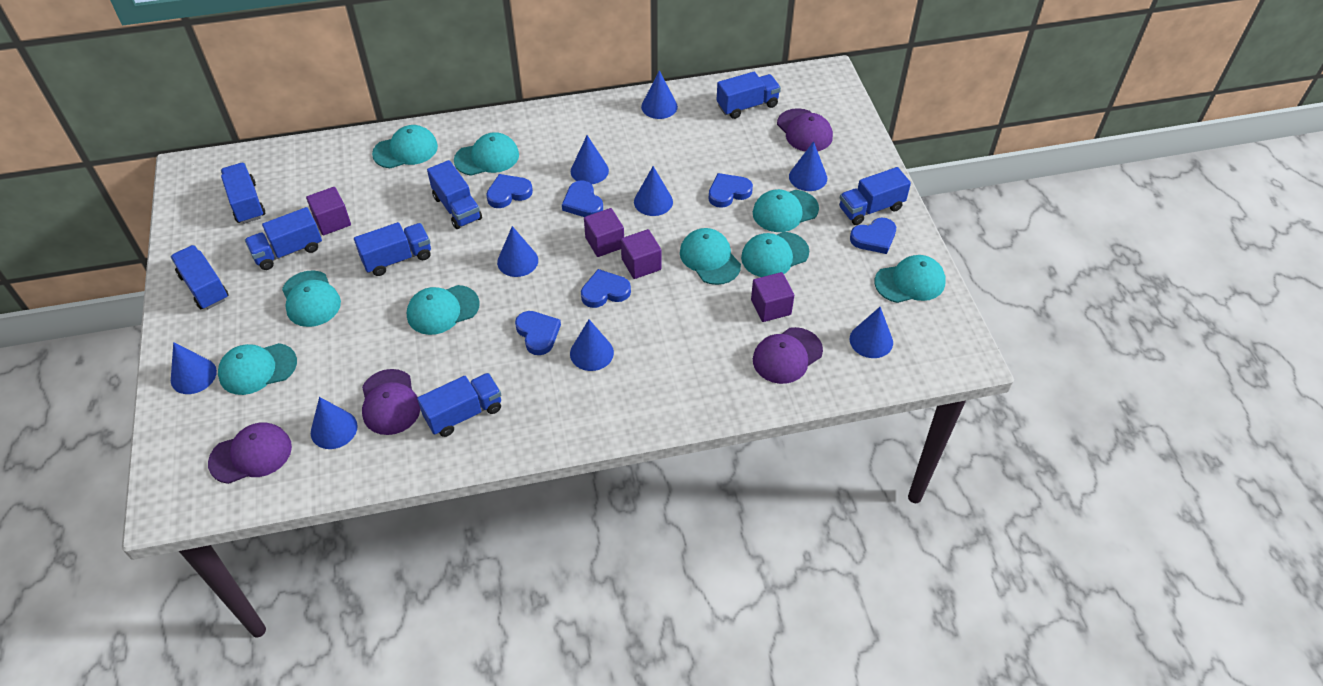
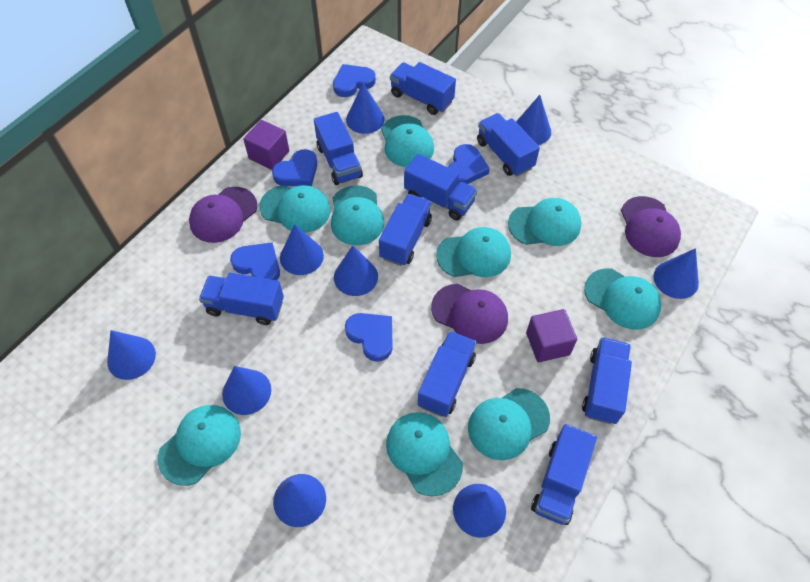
blue heart: 6 -> 5
blue truck: 8 -> 9
purple cap: 4 -> 3
purple cube: 4 -> 2

